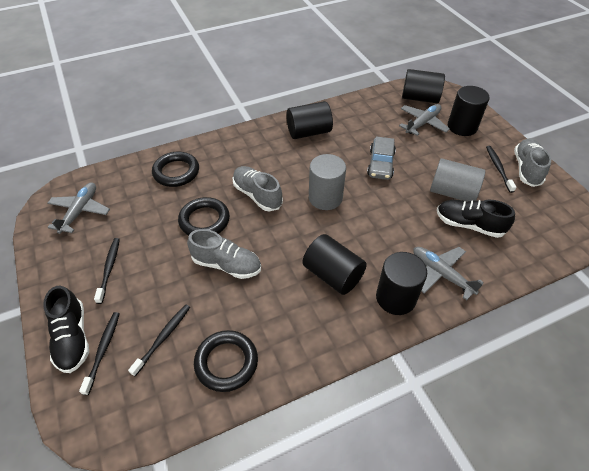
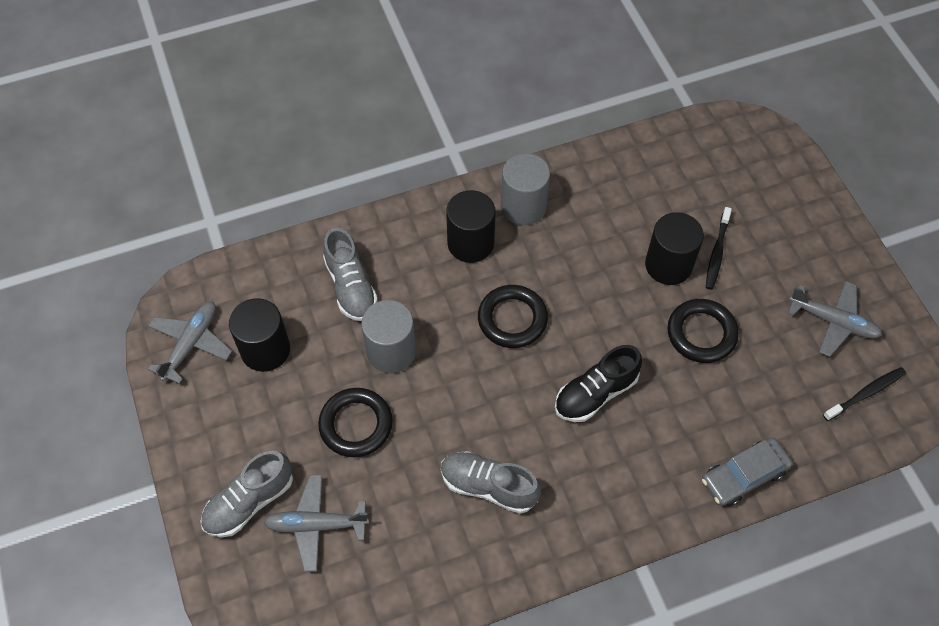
black cylinder: 5 -> 3
black shoe: 2 -> 1
black toothbrush: 4 -> 2

